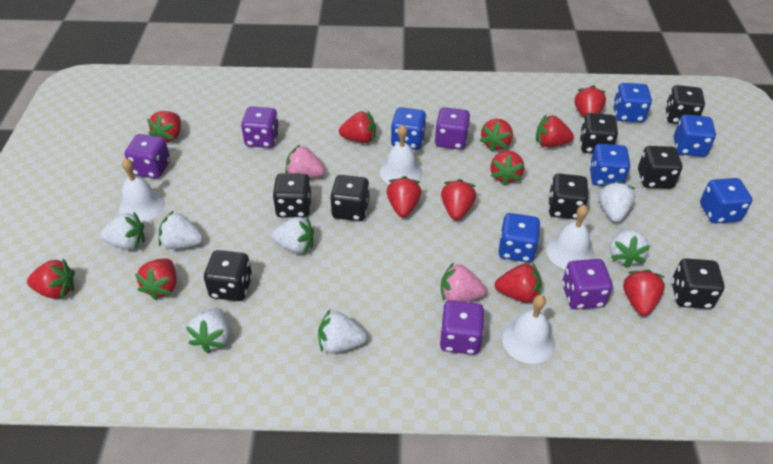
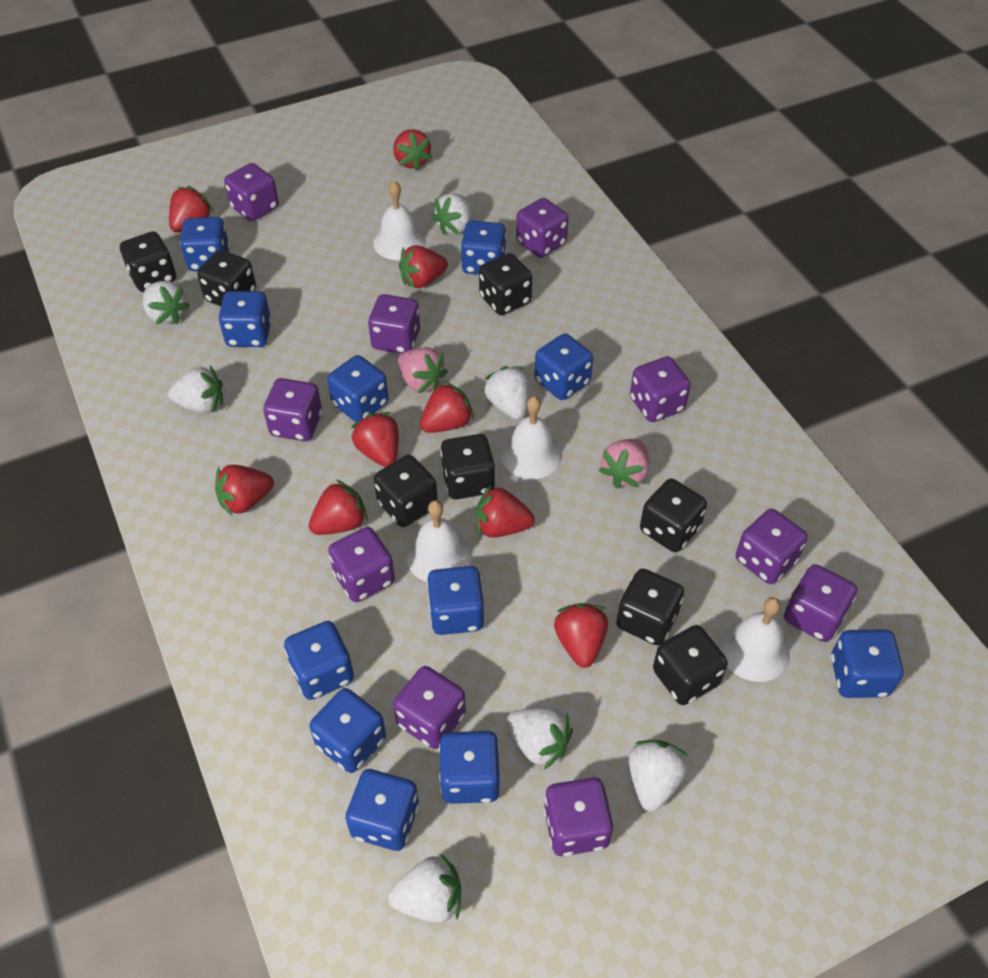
blue dice: 6 -> 11
purple dice: 5 -> 10
red strawberry: 12 -> 9

